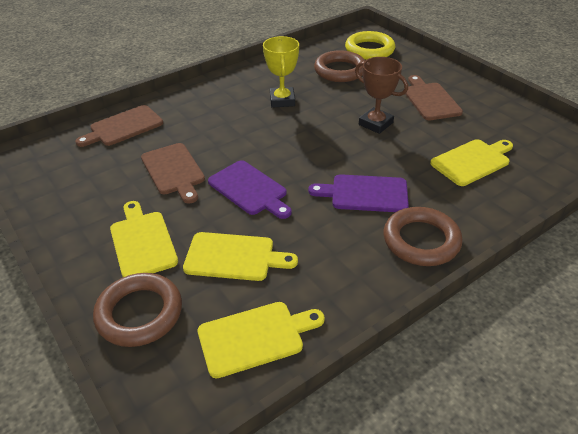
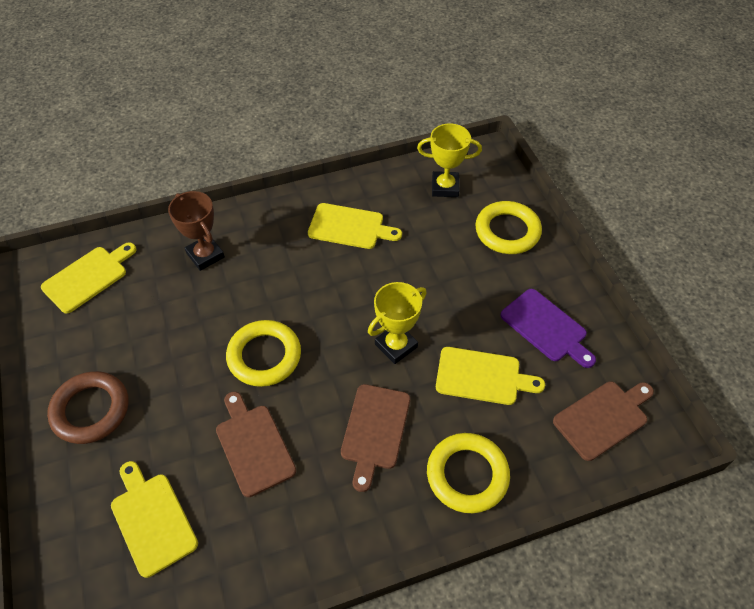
brown ring: 3 -> 1
purple cutting board: 2 -> 1
yellow ring: 1 -> 3
yellow trophy: 1 -> 2

